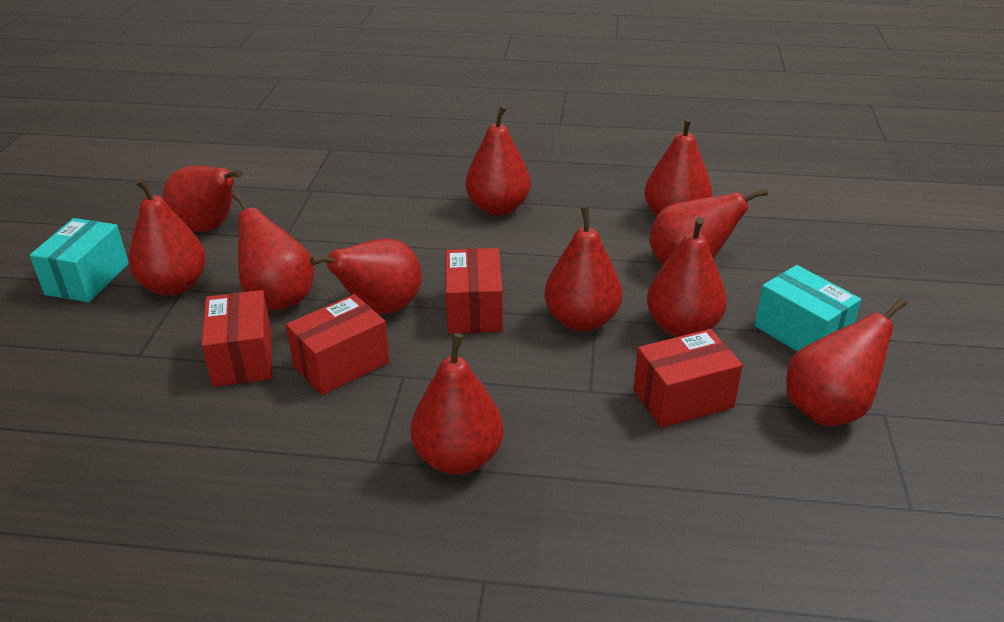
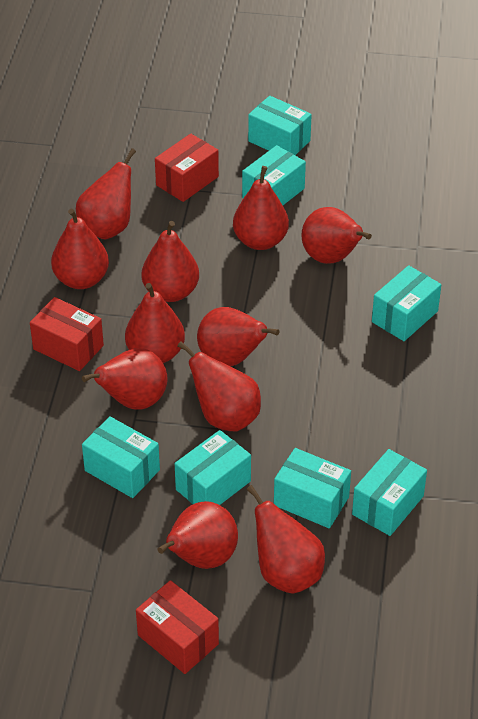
red box: 4 -> 3
turquoise box: 2 -> 7

